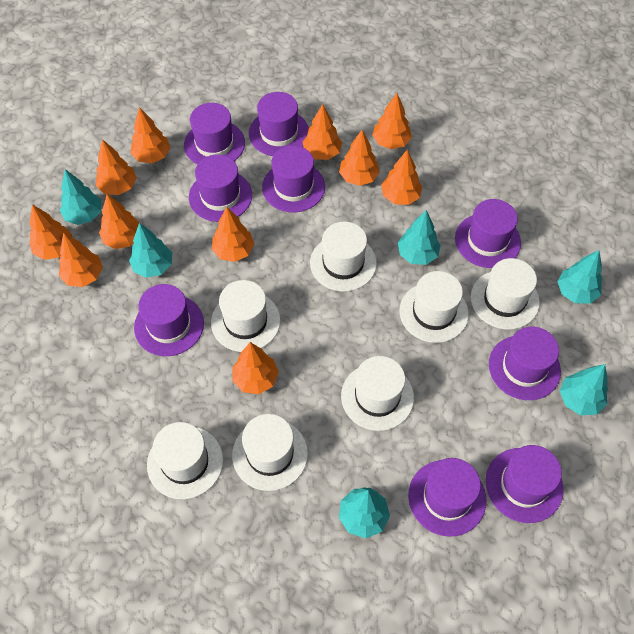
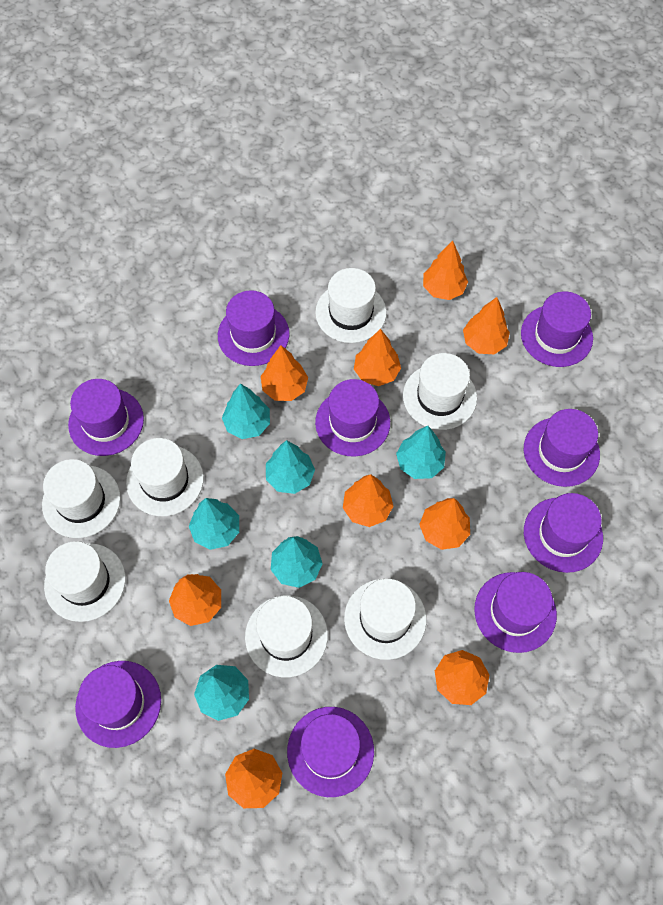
orange tree: 11 -> 9

